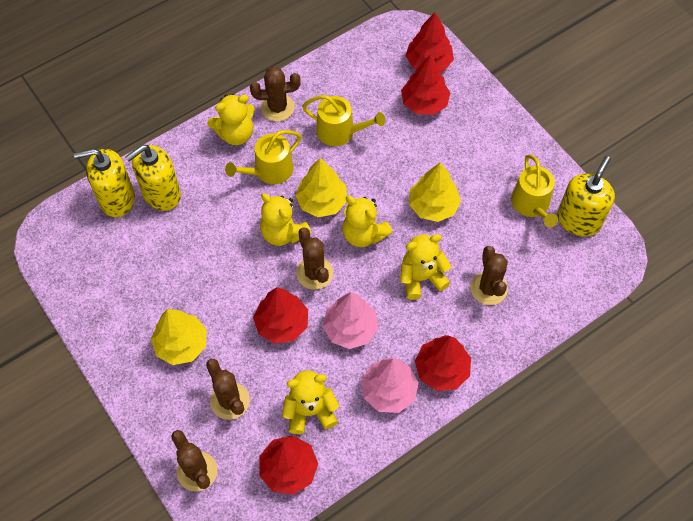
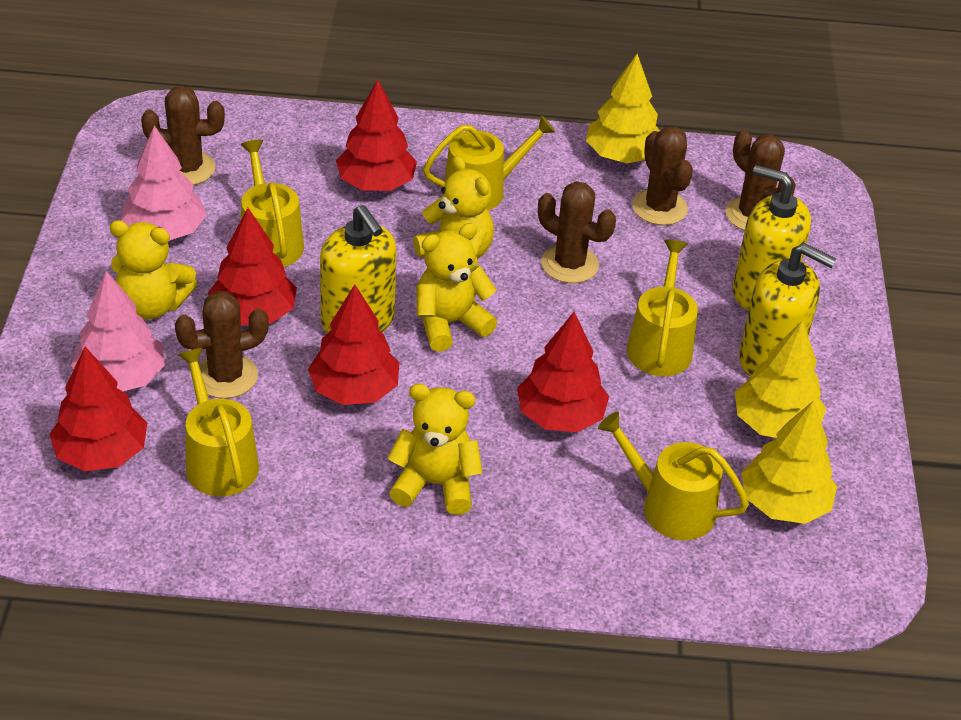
yellow teddy bear: 5 -> 4
yellow watering can: 3 -> 5

